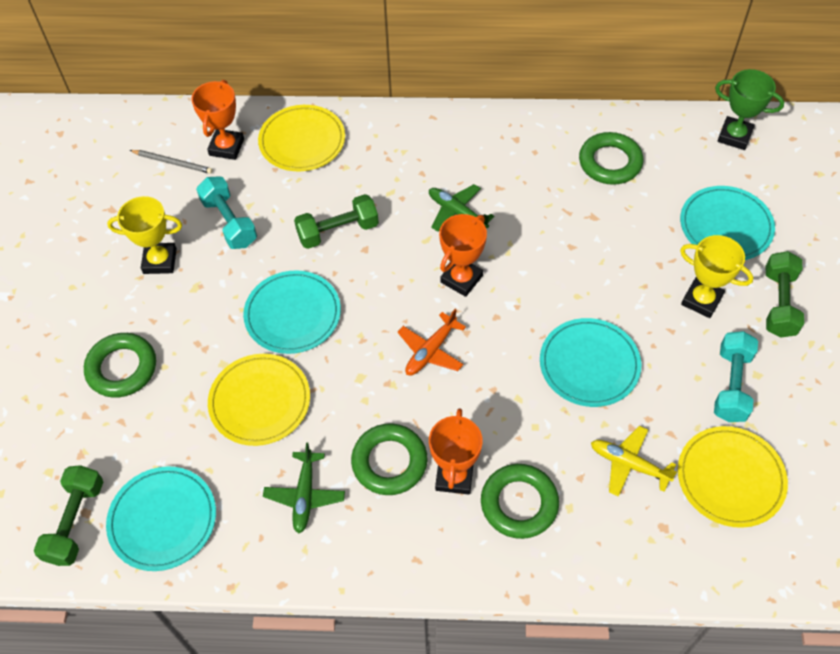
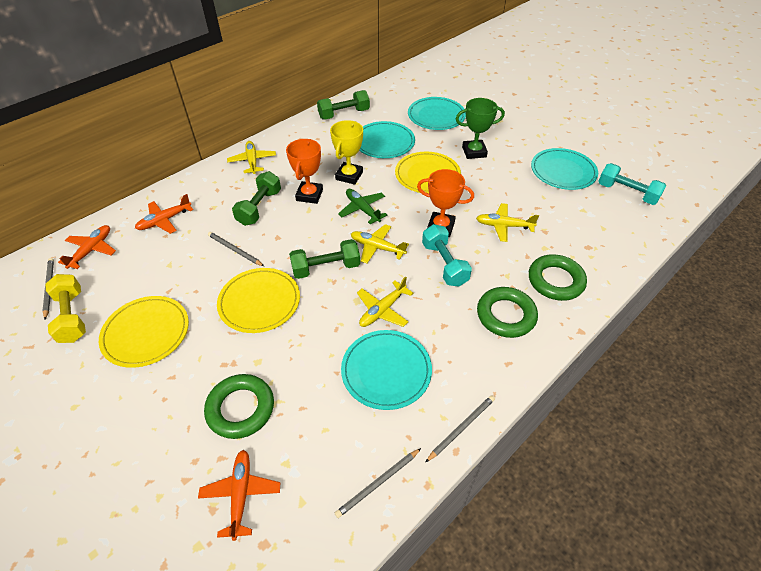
green plane: 2 -> 1
green ring: 4 -> 3
grey pencil: 1 -> 4
orange plane: 1 -> 3
orange trophy: 3 -> 2
yellow dumbbell: 0 -> 1
yellow plane: 1 -> 4
yellow trophy: 2 -> 1

